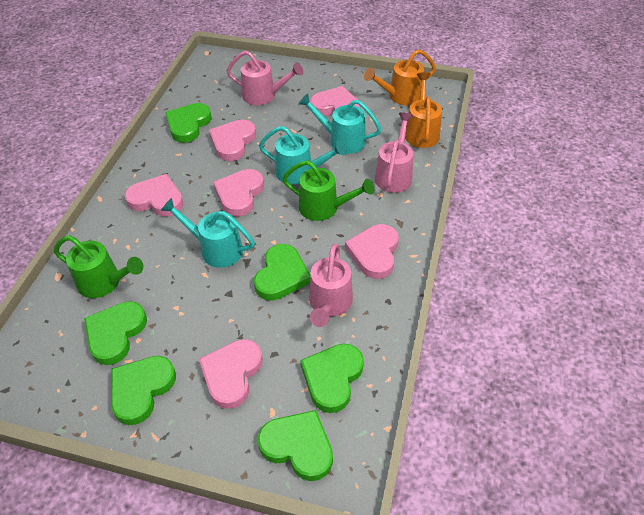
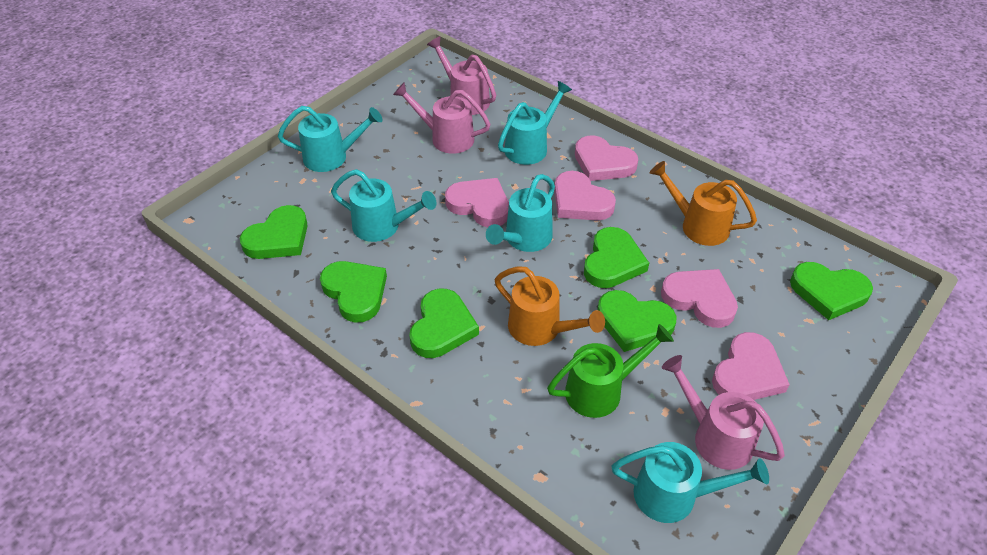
green watering can: 2 -> 1
pink heart: 6 -> 5
turquoise watering can: 3 -> 5

